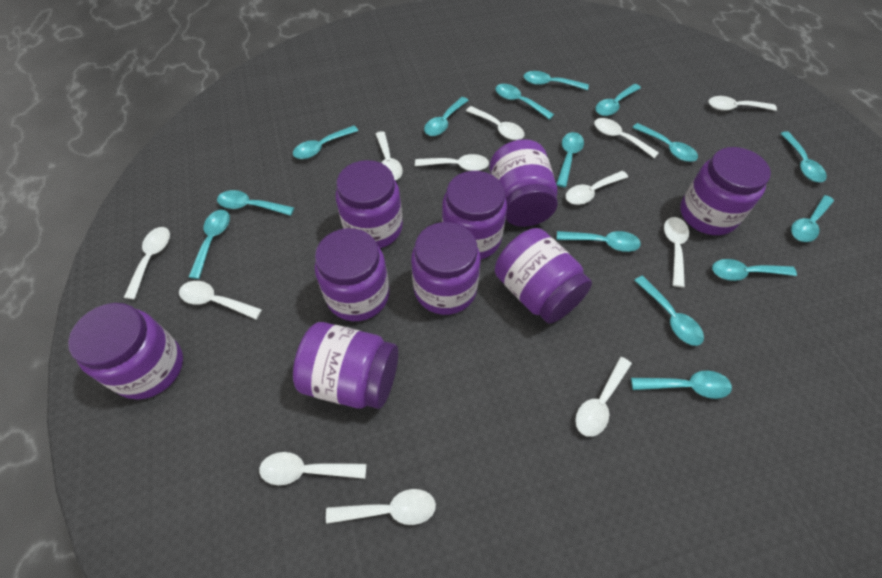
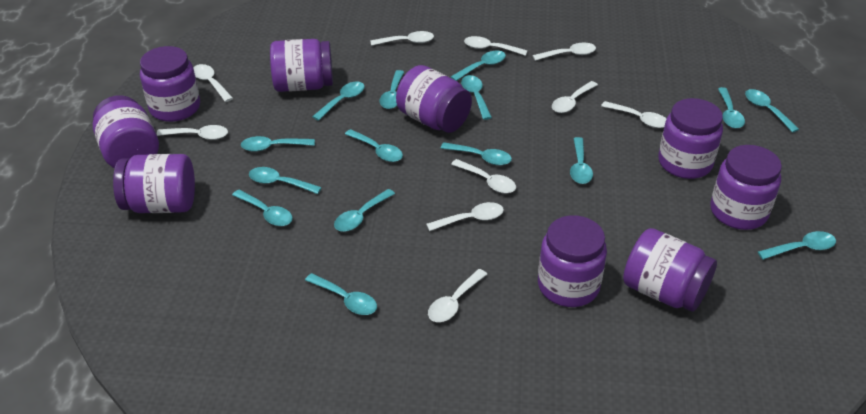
white spoon: 12 -> 10

